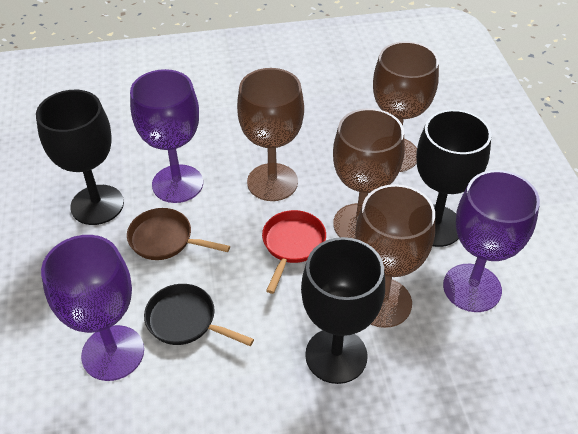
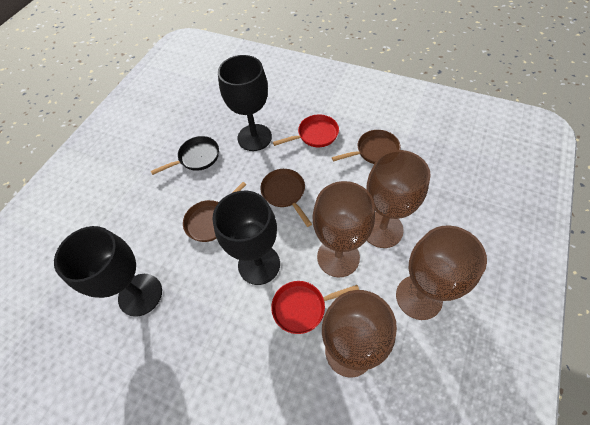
brown pan: 1 -> 3
purple goblet: 3 -> 0
red pan: 1 -> 2

